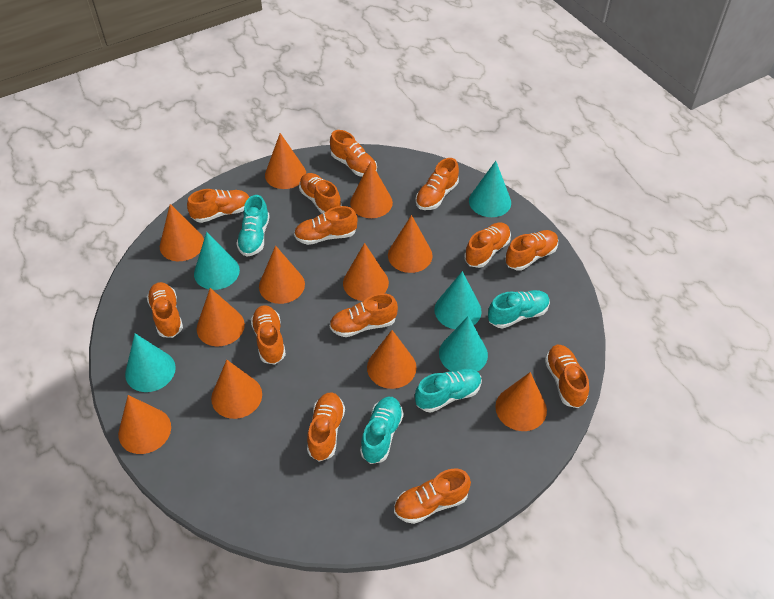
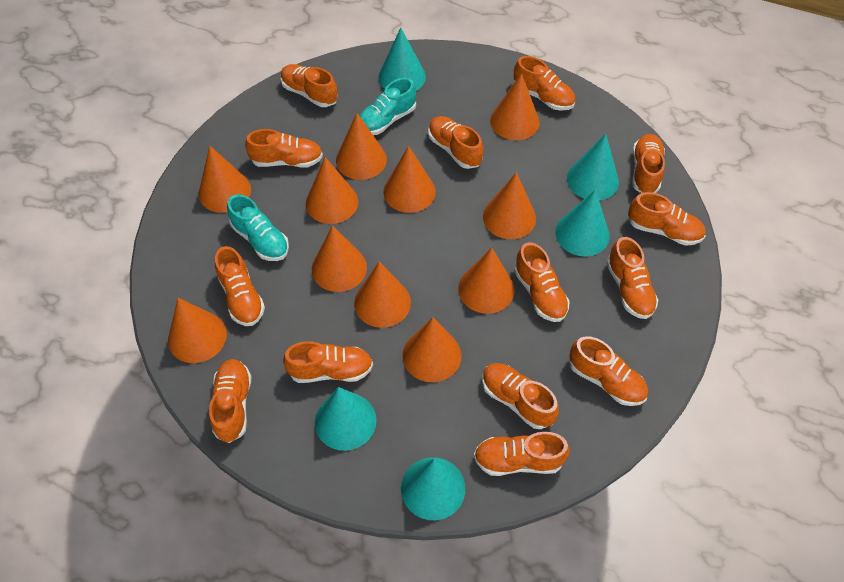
orange shoe: 13 -> 14
turquoise shoe: 4 -> 2

